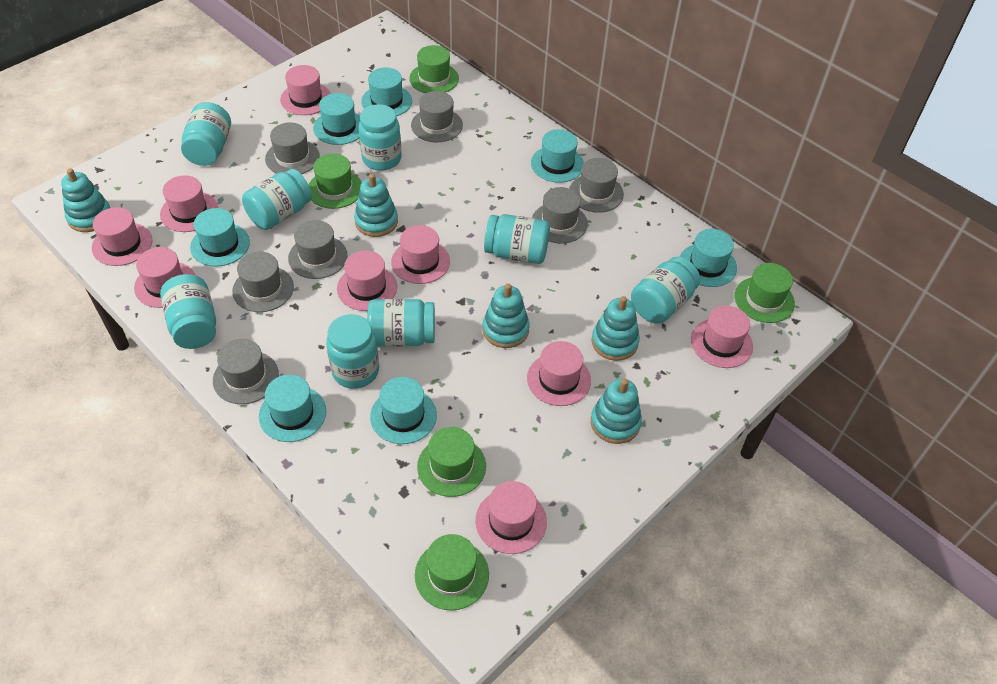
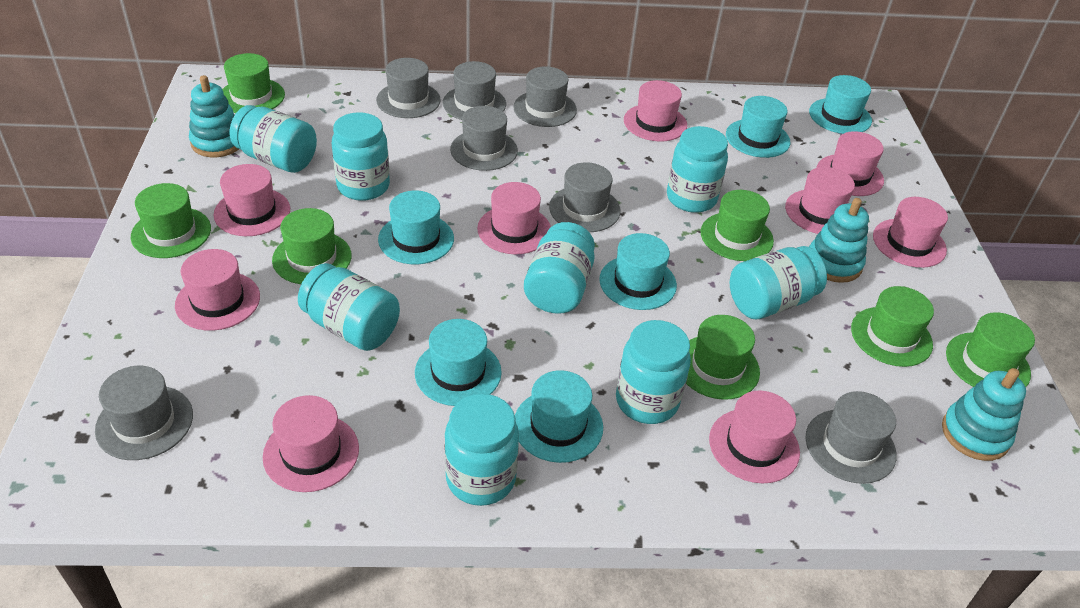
green hat: 5 -> 7
turquoise hat: 7 -> 6
turquoise stacking toy: 5 -> 3

